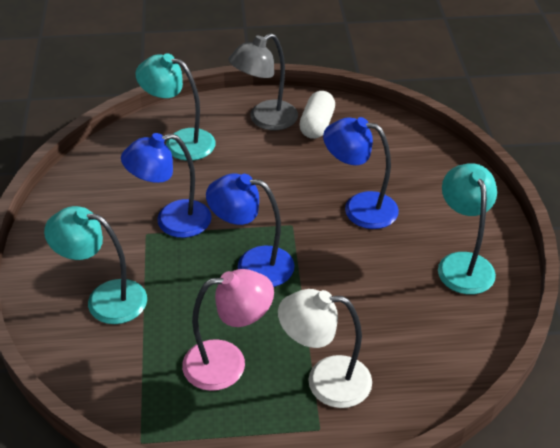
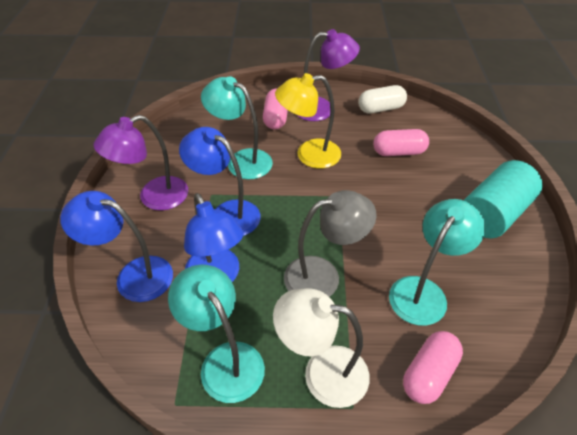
pink capsule: 0 -> 3
pink lamp: 1 -> 0
purple lamp: 0 -> 2
turquoise cylinder: 0 -> 1
yellow lamp: 0 -> 1

